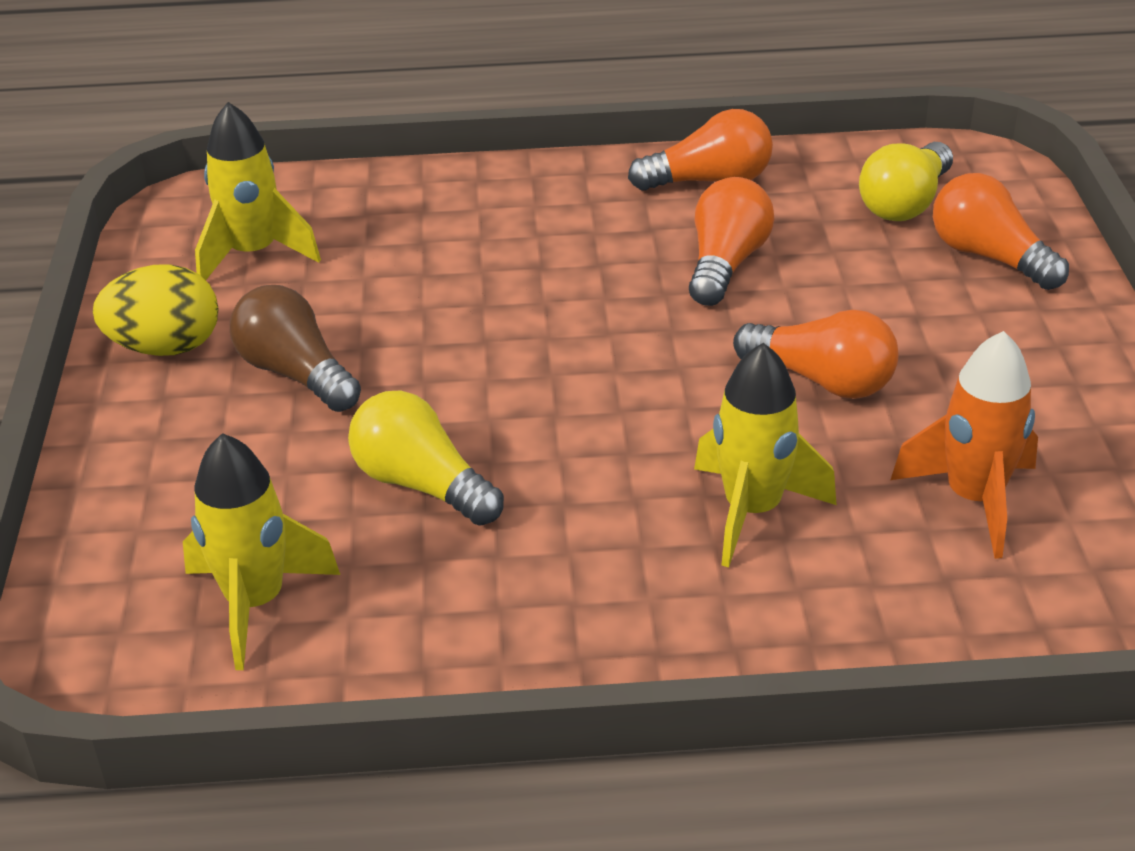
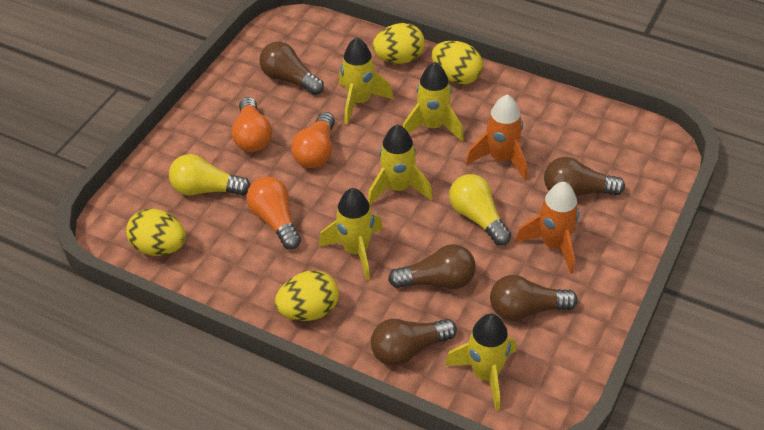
brown light bulb: 1 -> 5
orange light bulb: 4 -> 3
orange rocket: 1 -> 2
yellow egg: 1 -> 4
yellow rocket: 3 -> 5

